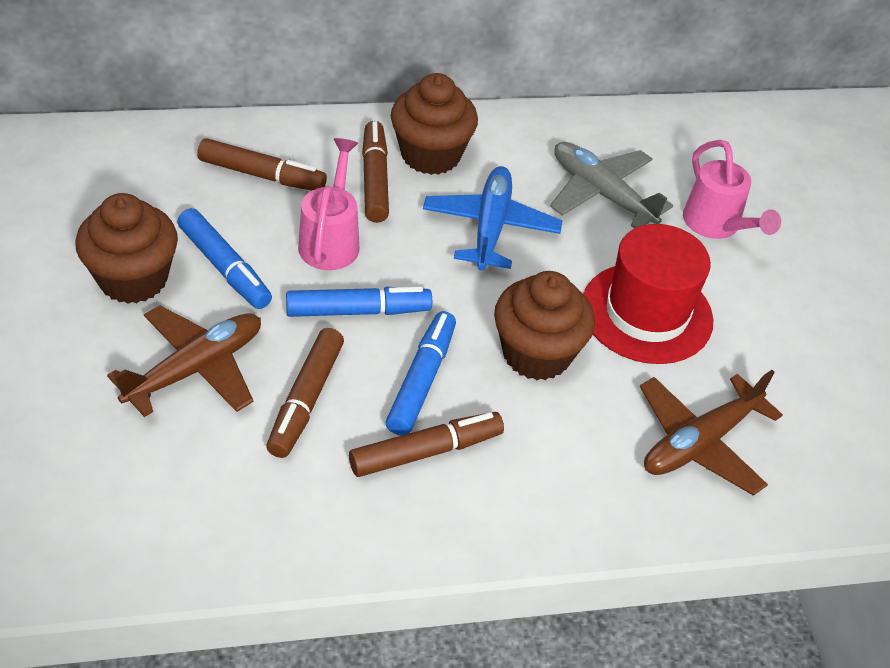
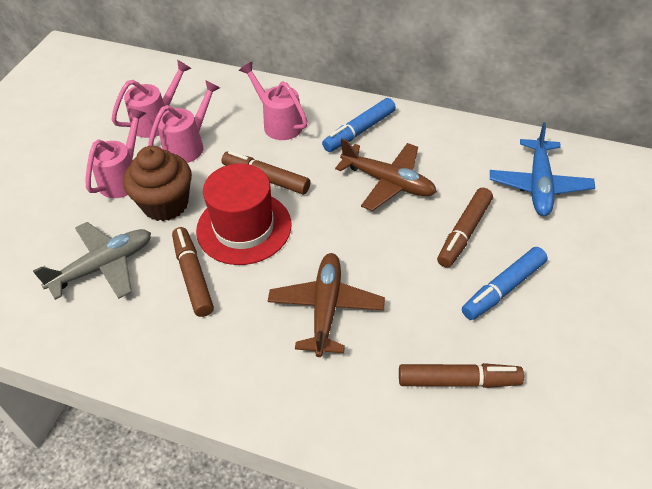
blue marker: 3 -> 2
brown cupcake: 3 -> 1
pink watering can: 2 -> 4

